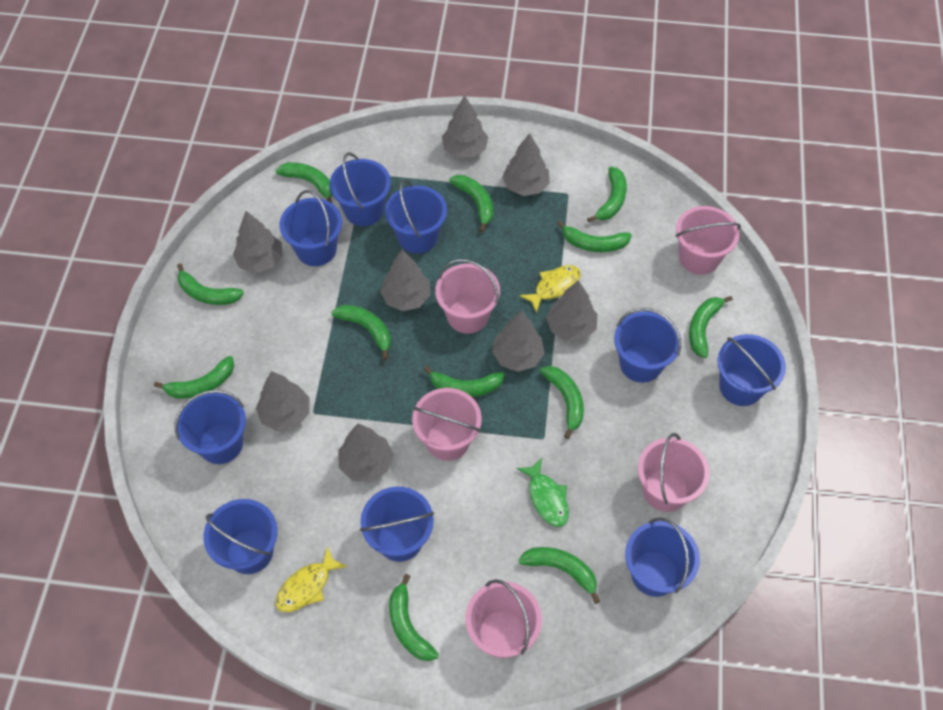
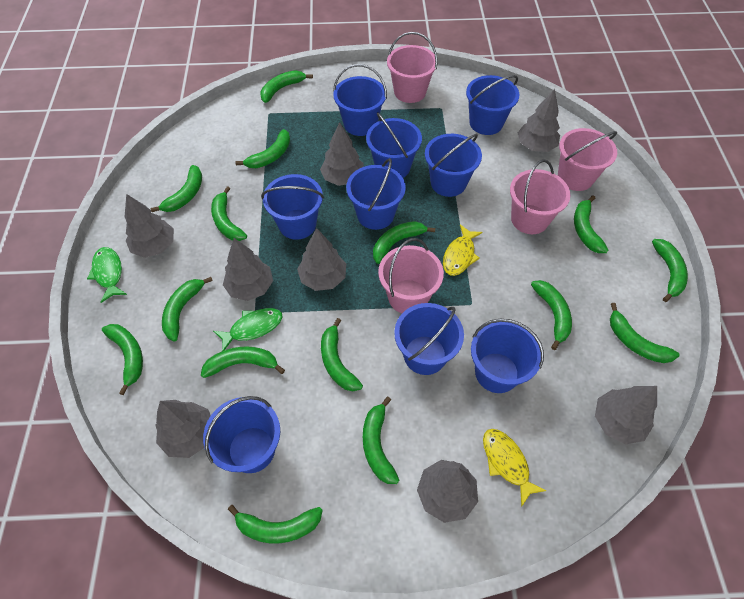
green banana: 12 -> 15
green fish: 1 -> 2
pink bucket: 5 -> 4

